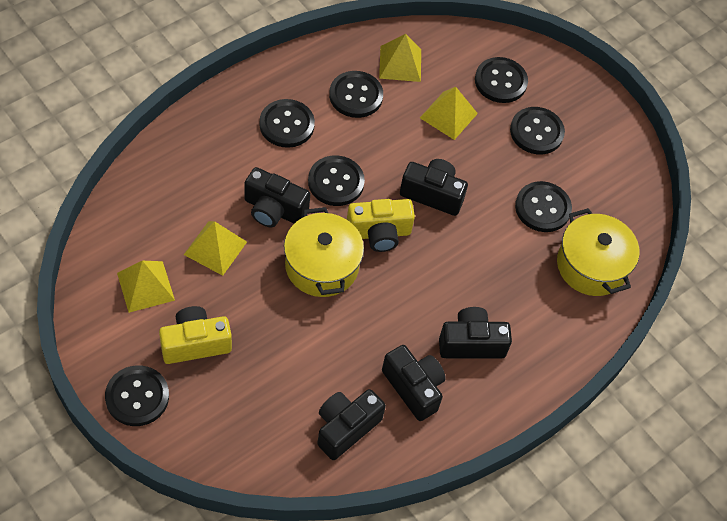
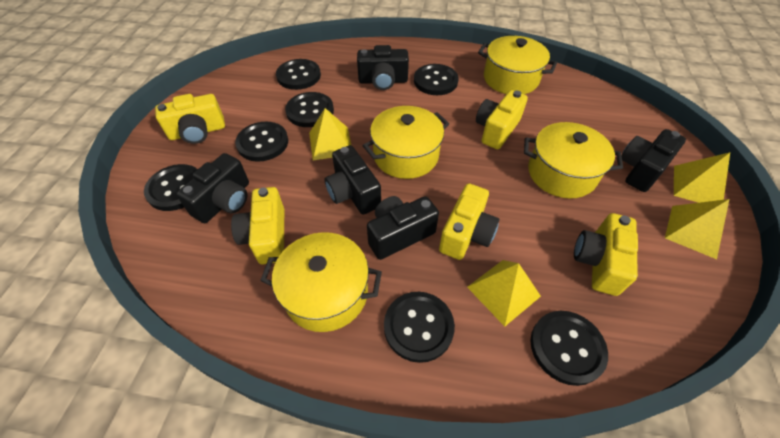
yellow camera: 2 -> 5
yellow pot: 2 -> 4

